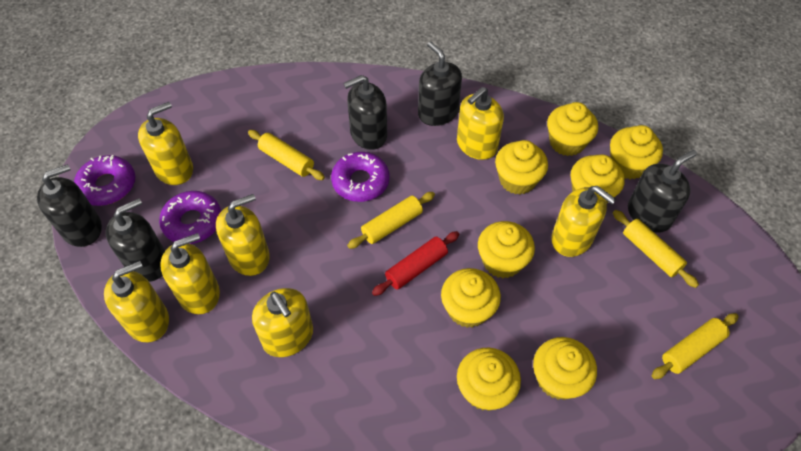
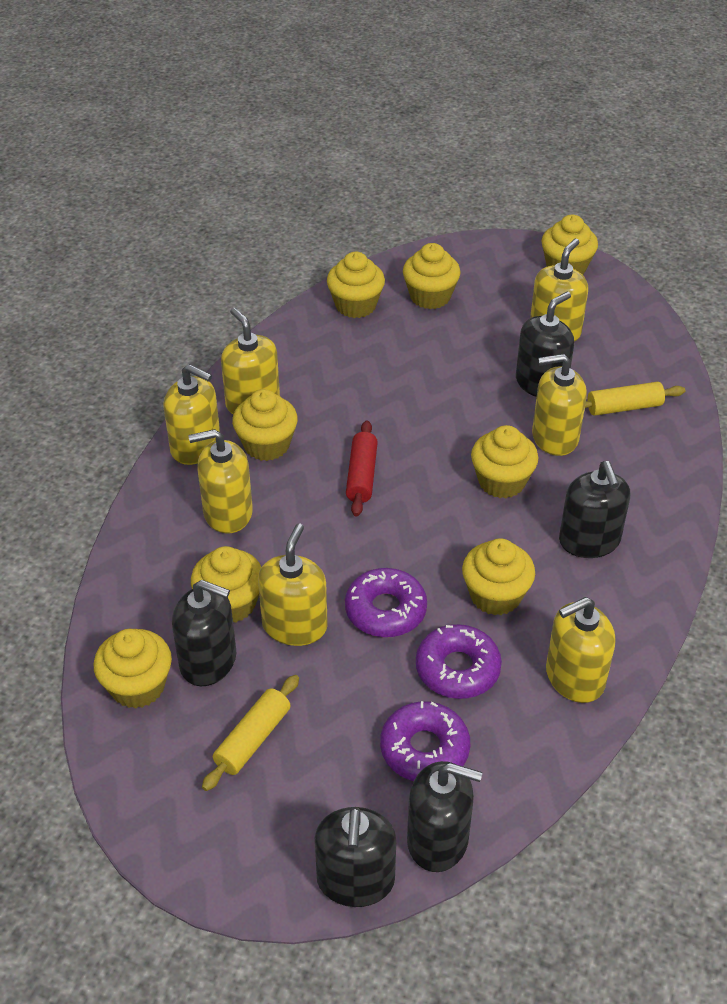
yellow rolling pin: 4 -> 2

